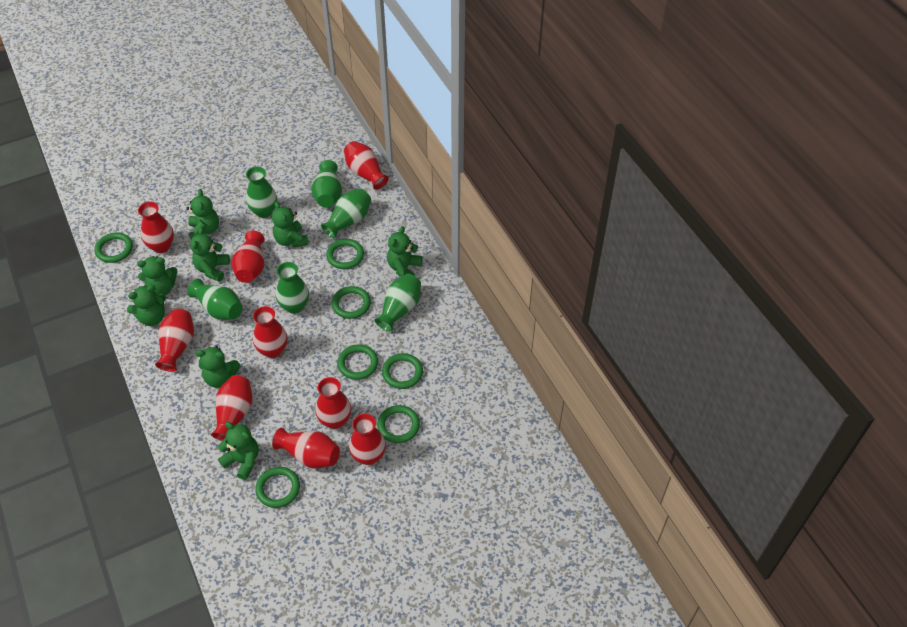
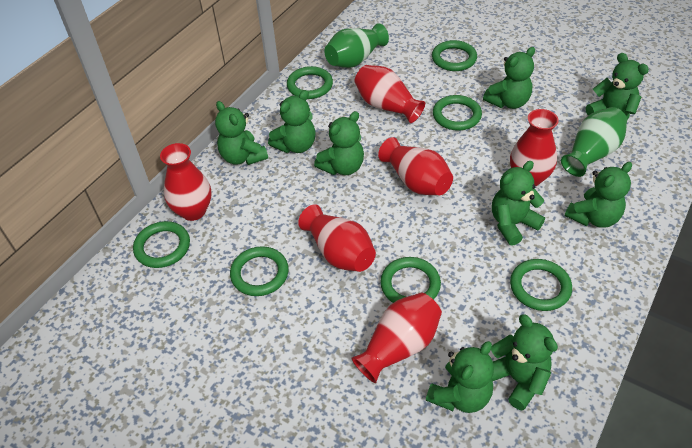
green teddy bear: 8 -> 9
green vase: 6 -> 2
red vase: 9 -> 6

